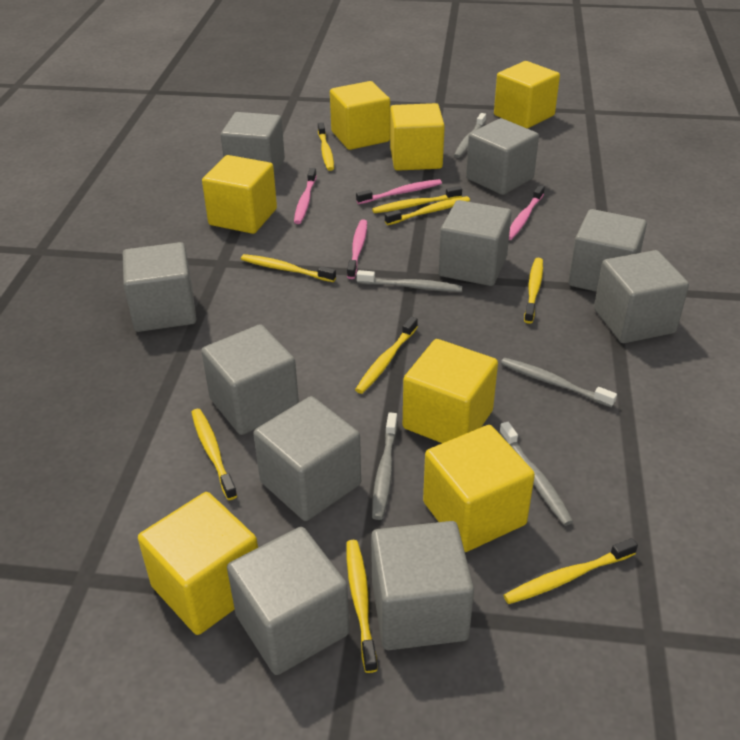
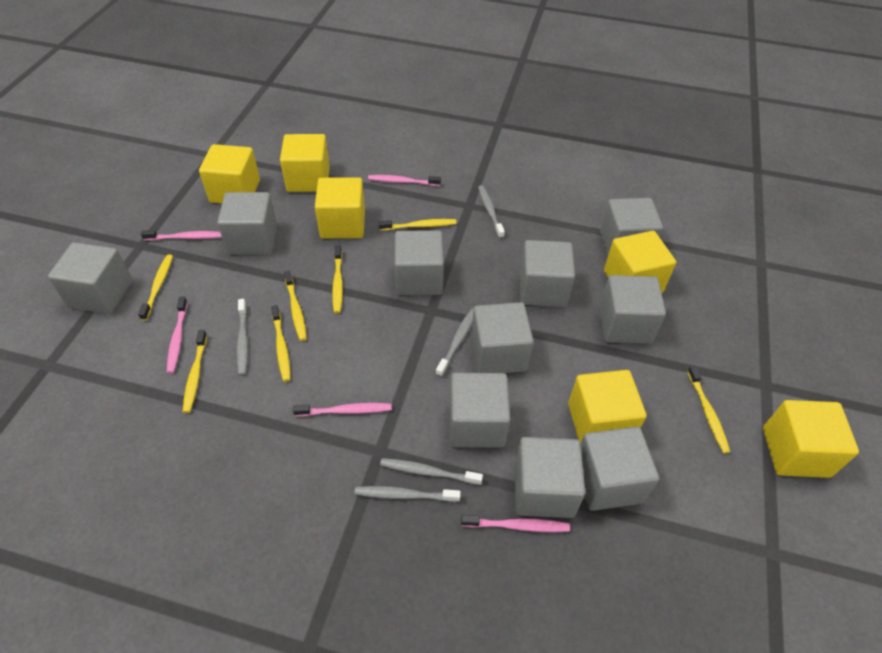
pink toothbrush: 4 -> 5
yellow cube: 7 -> 6
yellow toothbrush: 9 -> 7

